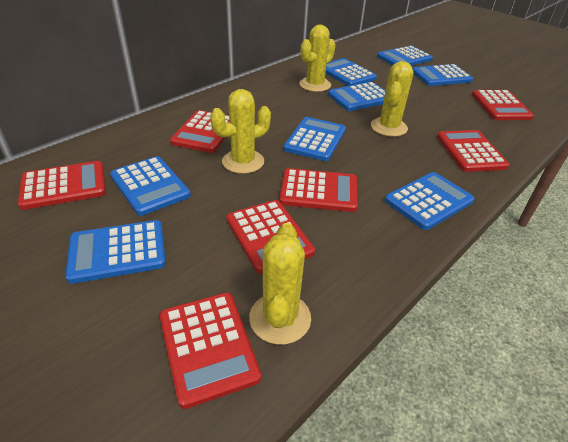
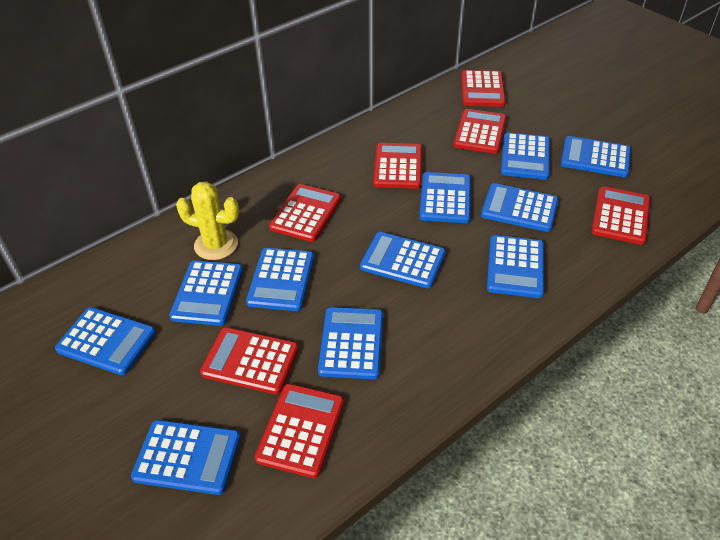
blue calculator: 8 -> 11
yellow cactus: 4 -> 1

